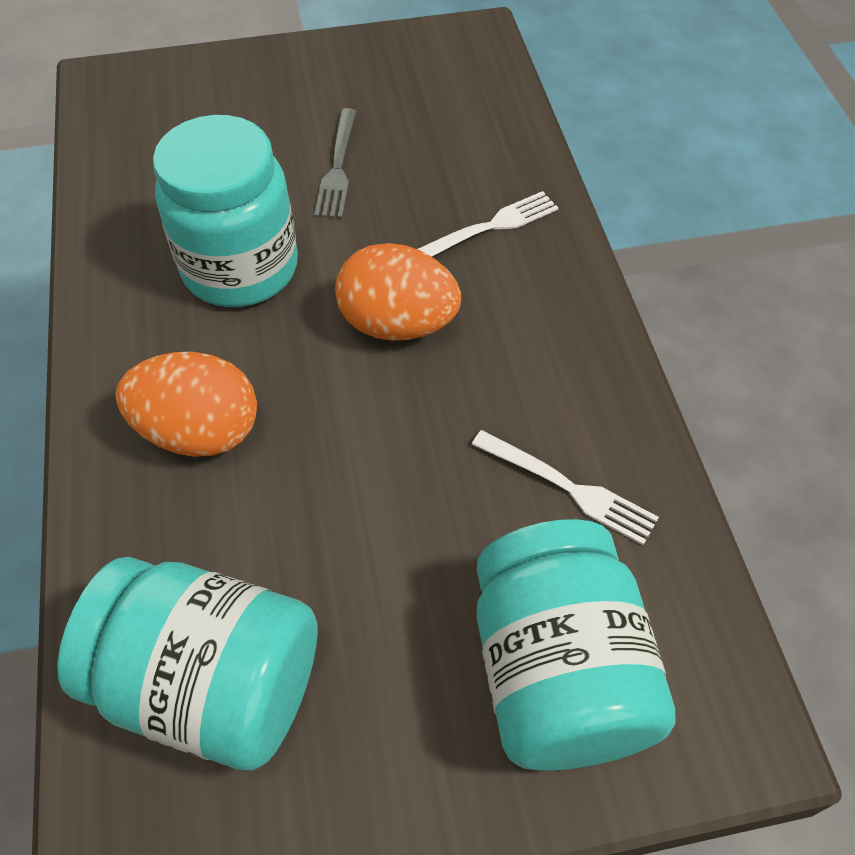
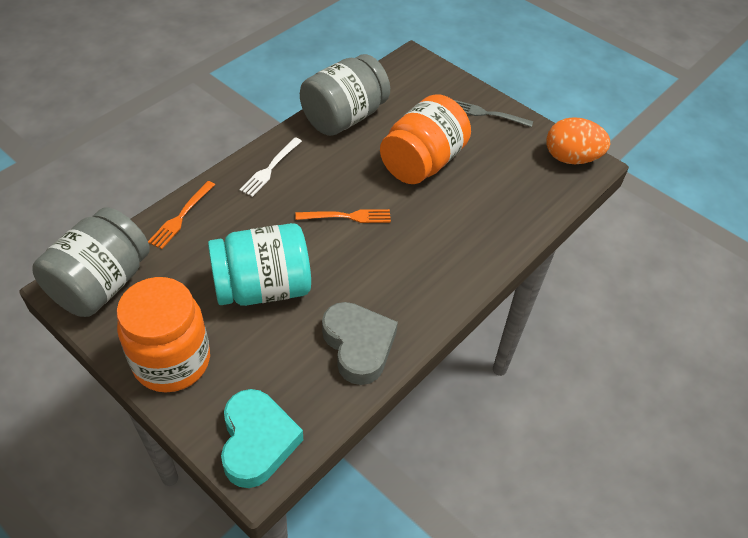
grey heart: 0 -> 1
grey jar: 0 -> 2
orange egg: 2 -> 1
orange fork: 0 -> 2
orange jar: 0 -> 2
turquoise heart: 0 -> 1
turquoise jar: 3 -> 1
white fork: 2 -> 1

